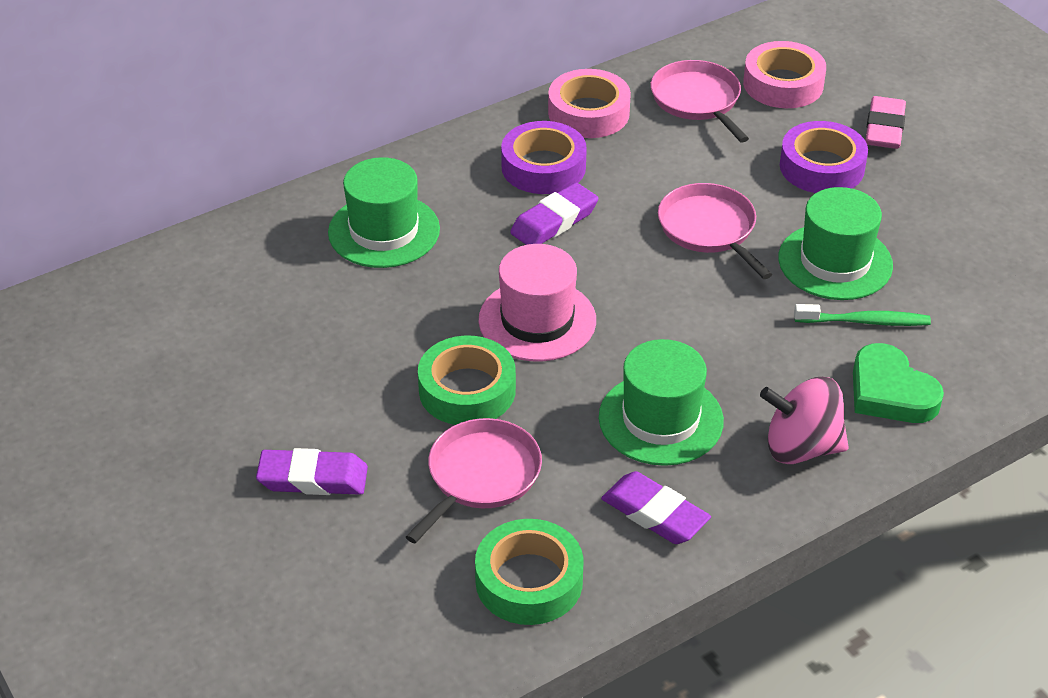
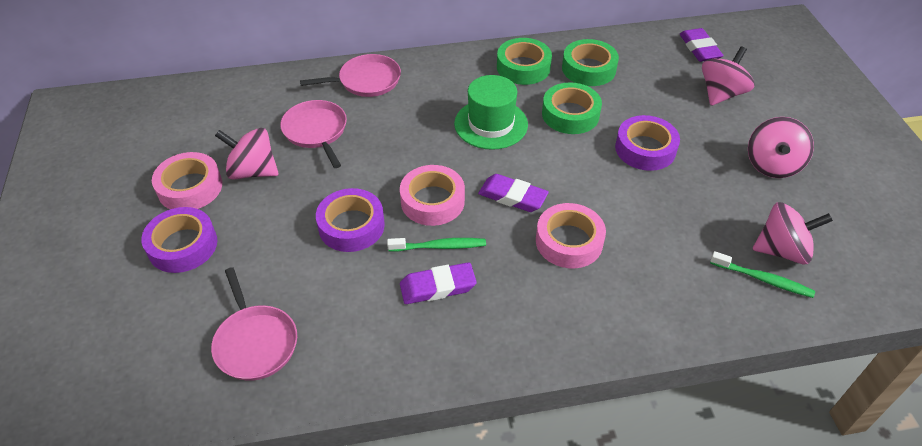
green hat: 3 -> 1
green heart: 1 -> 0
green tape: 2 -> 3
green toothbrush: 1 -> 2
pink eraser: 1 -> 0
pink hat: 1 -> 0
pink spinning top: 1 -> 4
pink tape: 2 -> 3
purple tape: 2 -> 3

